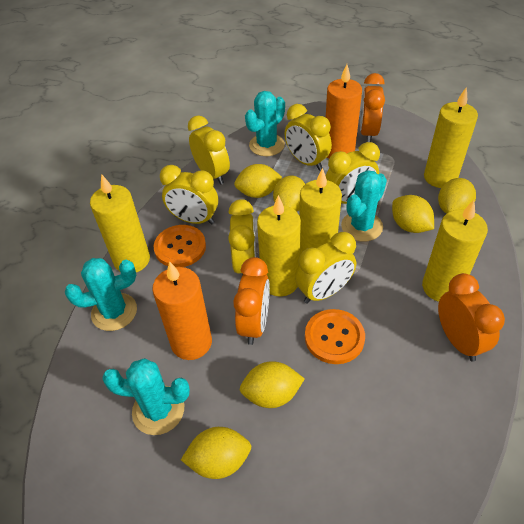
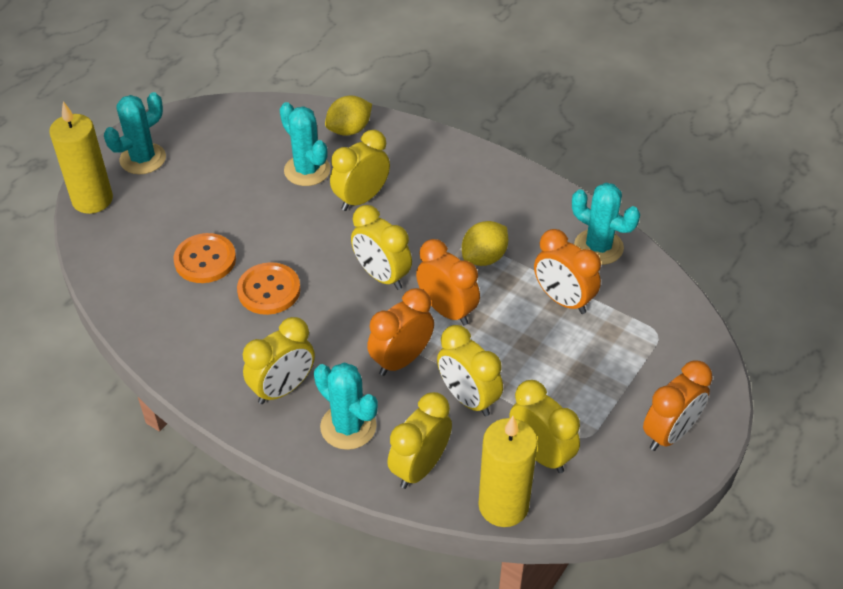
orange candle: 2 -> 0
orange clock: 3 -> 4
yellow candle: 5 -> 2
yellow lemon: 6 -> 2

